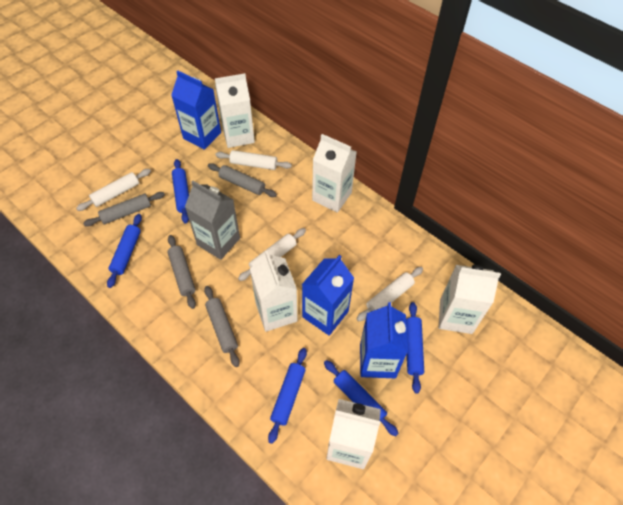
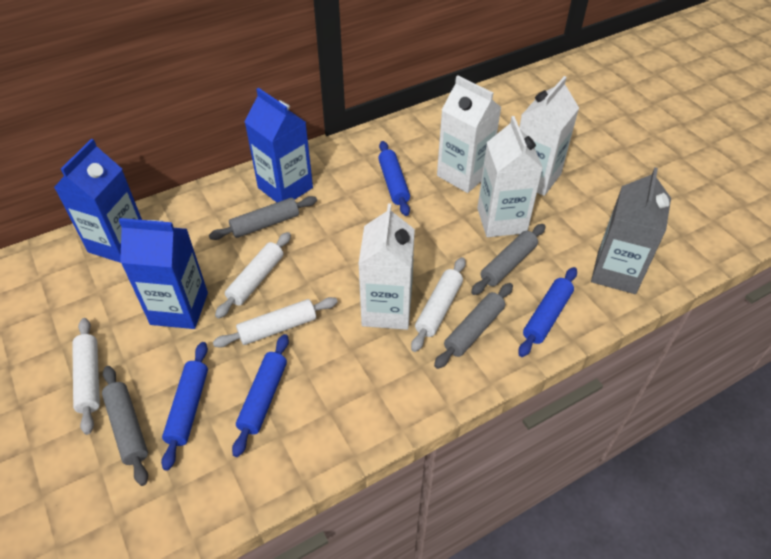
blue rolling pin: 5 -> 4
white carton: 5 -> 4

